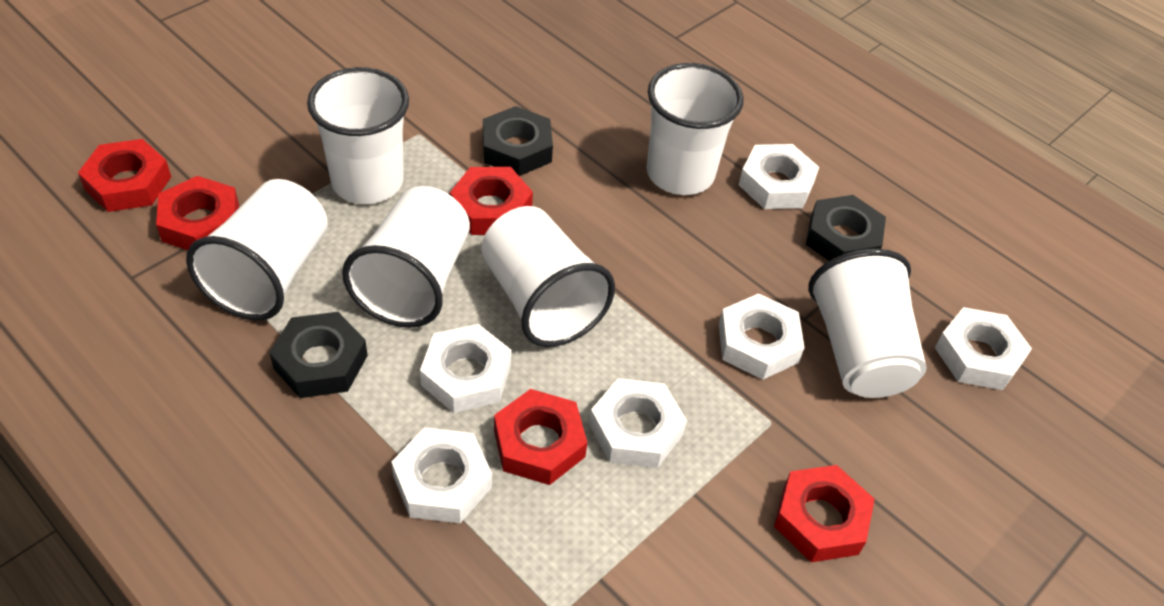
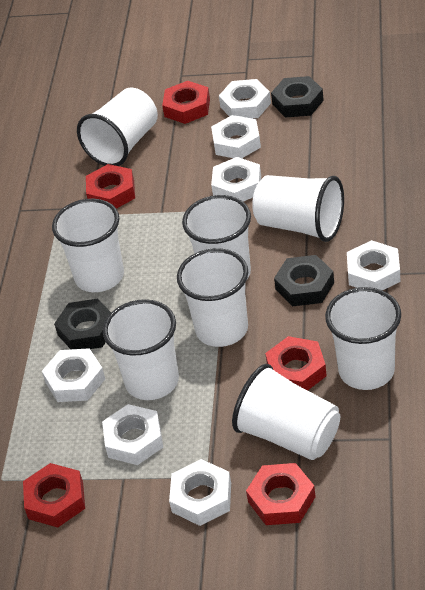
white cup: 6 -> 8
white nut: 6 -> 7

